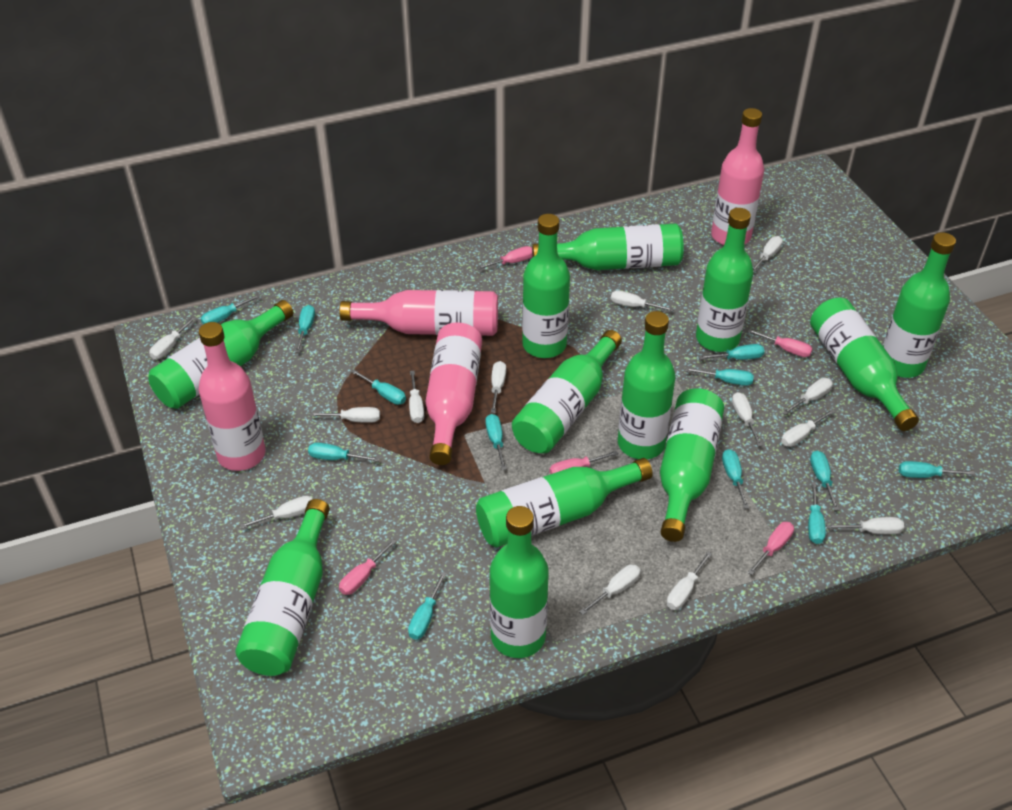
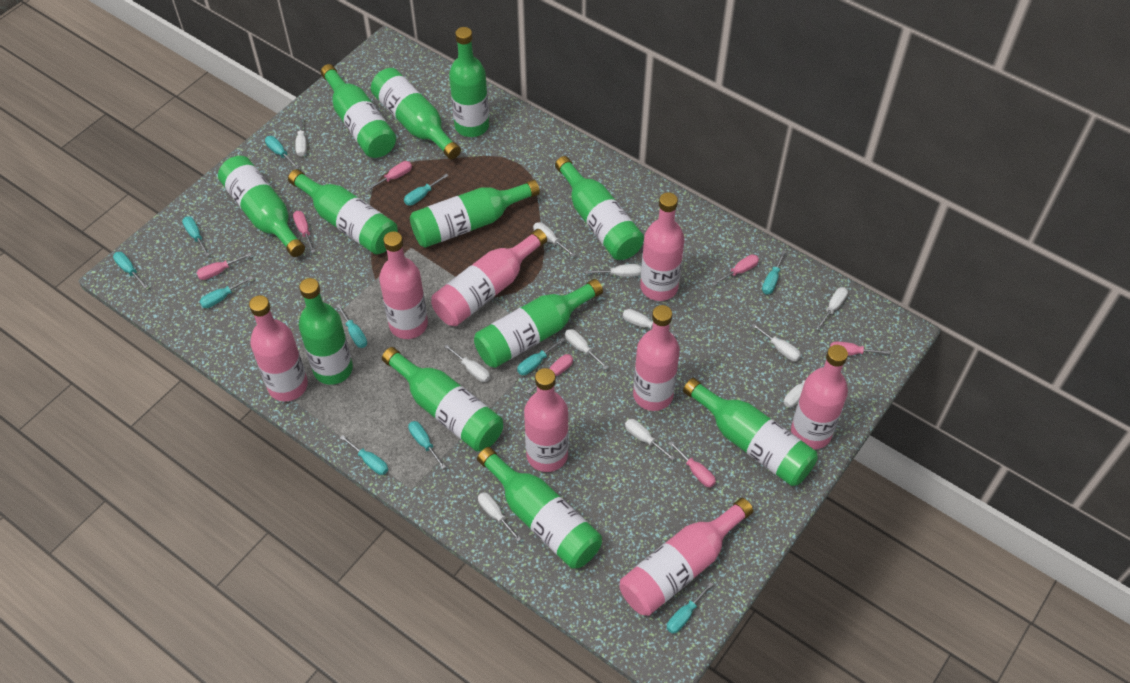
pink bottle: 4 -> 8
pink screwdriver: 5 -> 7
turquoise screwdriver: 12 -> 11
white screwdriver: 13 -> 11

